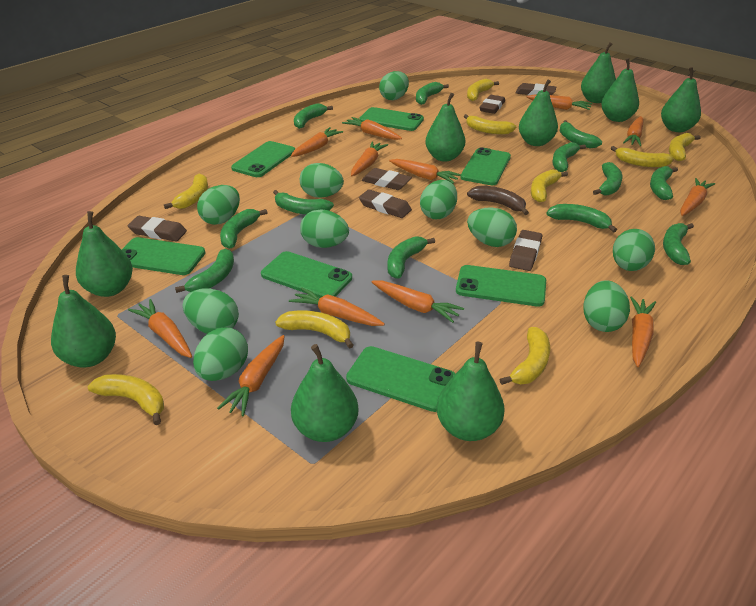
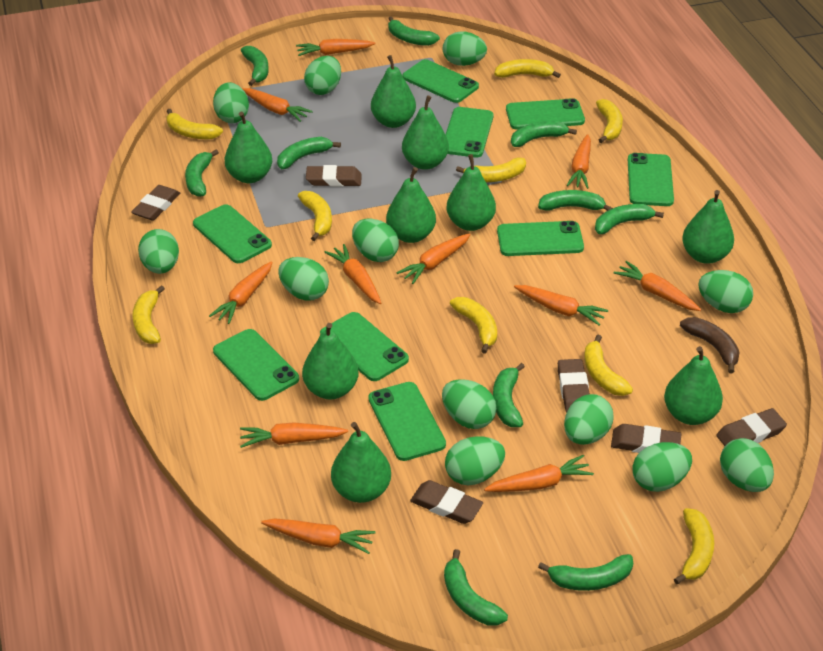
green banana: 12 -> 10
green egg: 10 -> 12
green phone: 7 -> 9
orange carrot: 12 -> 11

